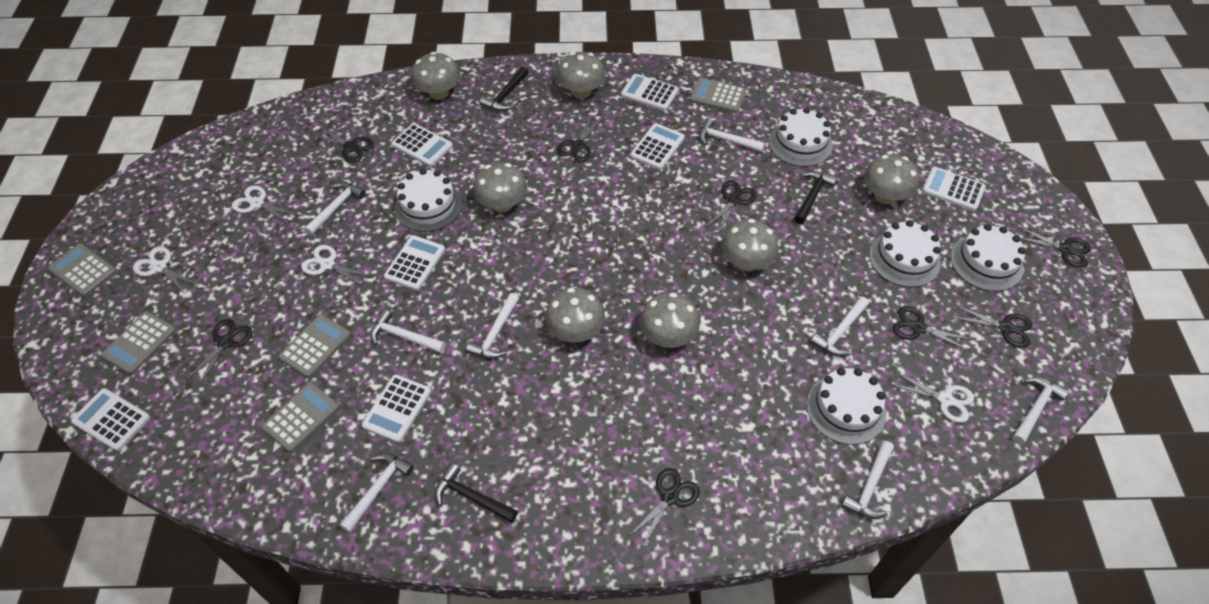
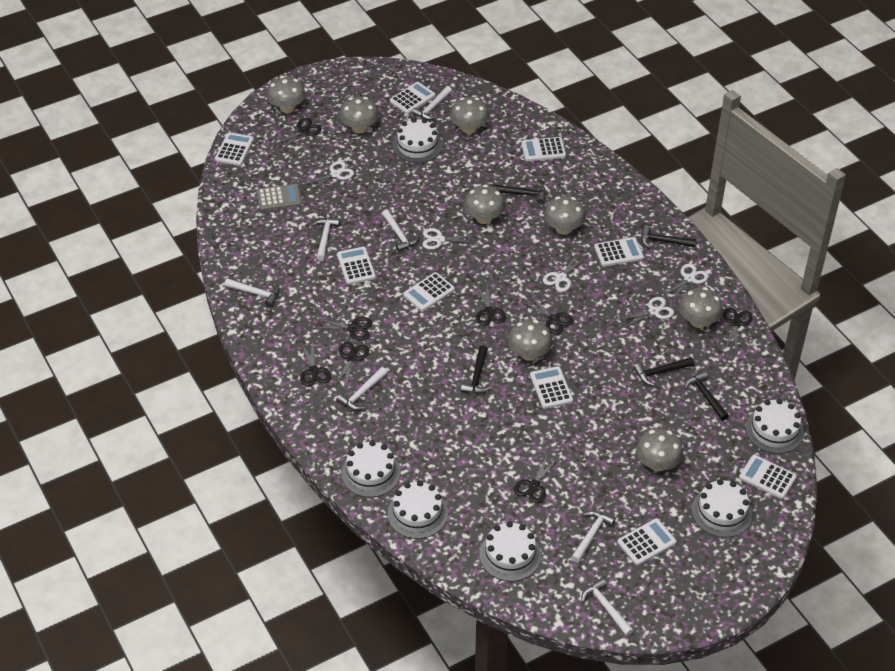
black hammer: 3 -> 5
grey calculator: 5 -> 1
grey mushroom: 7 -> 8
white cake: 5 -> 6
white calculator: 7 -> 9
white hammer: 8 -> 7
white scissors: 4 -> 5

